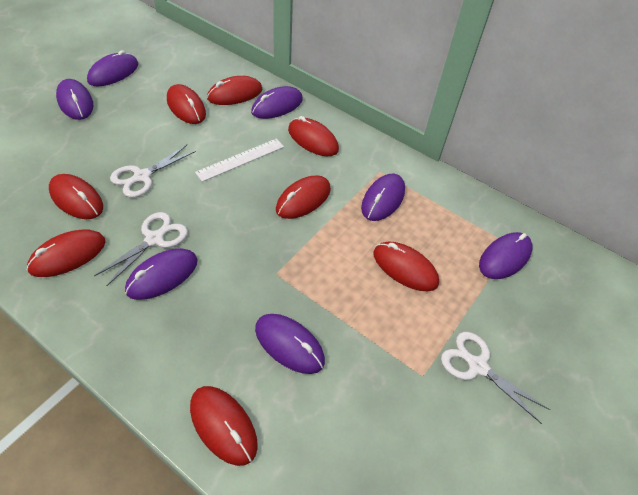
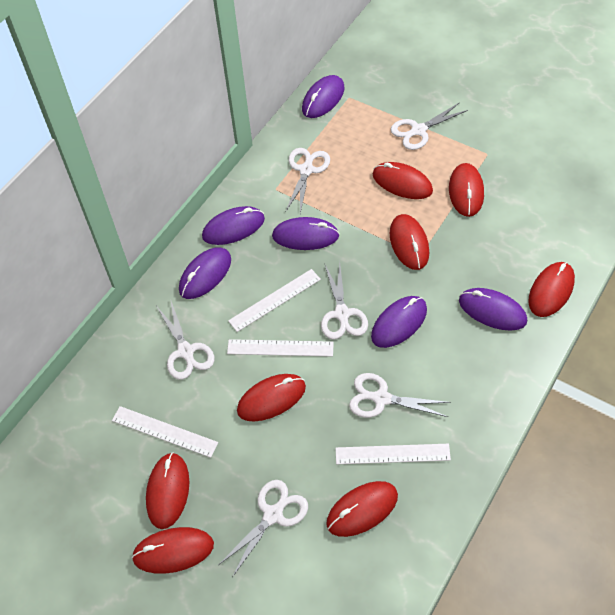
purple mouse: 7 -> 6
white ruler: 1 -> 4
white scissors: 3 -> 6

